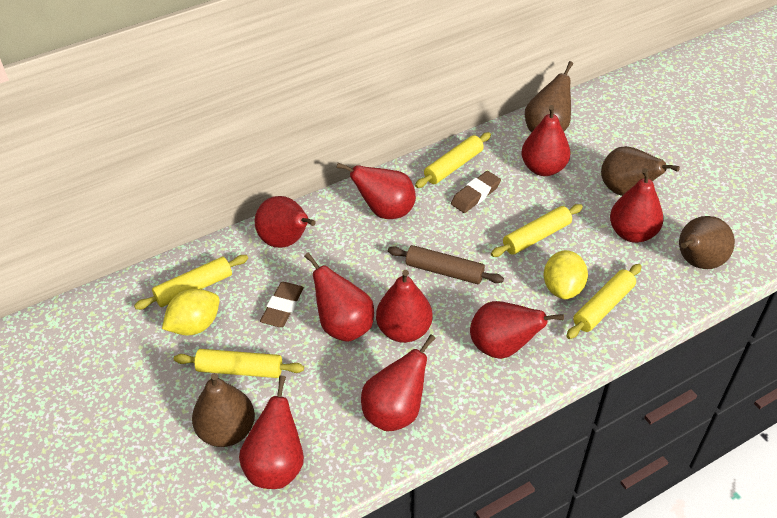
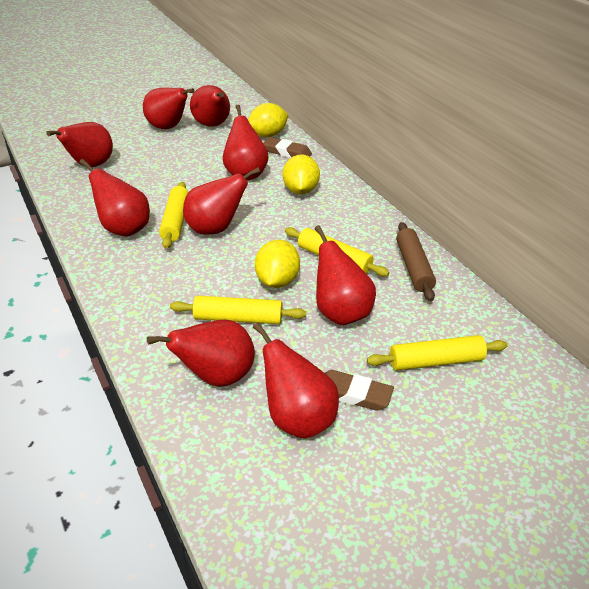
brown pear: 4 -> 0
yellow lemon: 2 -> 3
yellow rolling pin: 5 -> 4

